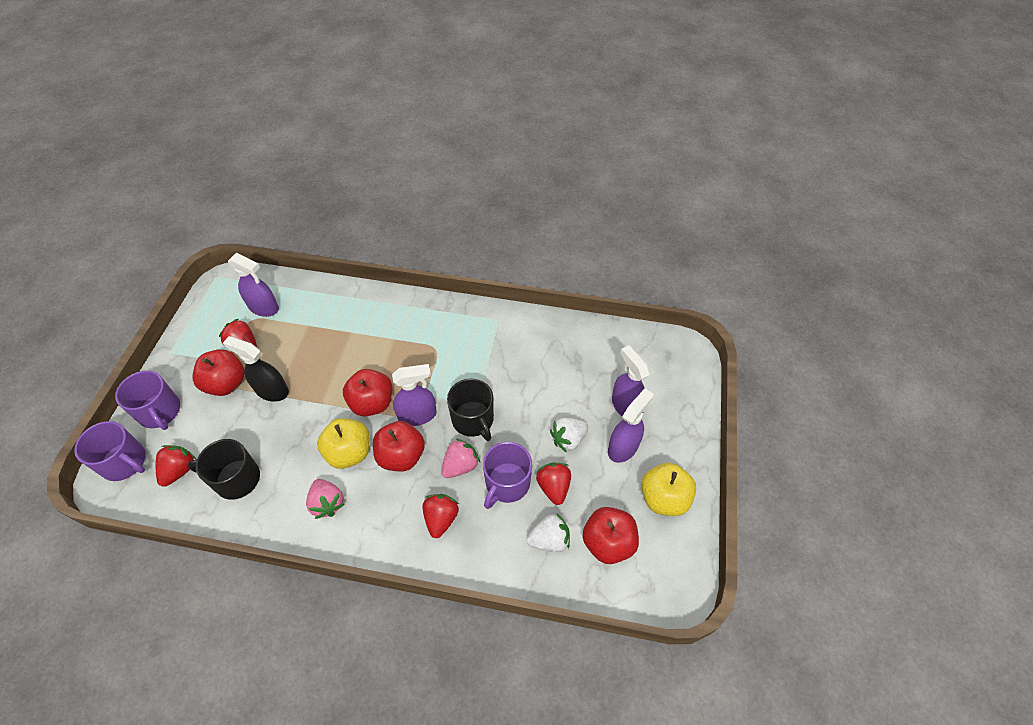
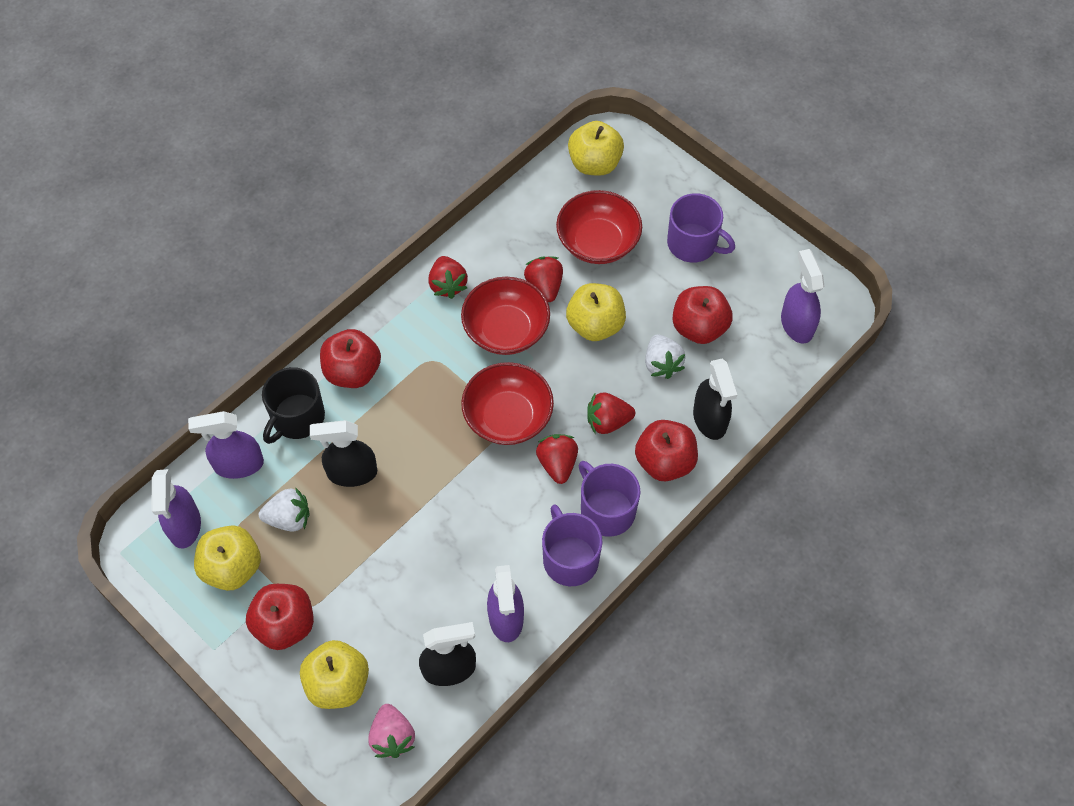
black mug: 2 -> 1
black spray bottle: 1 -> 3
pink strawberry: 2 -> 1
red bowl: 0 -> 3
yellow apple: 2 -> 4

